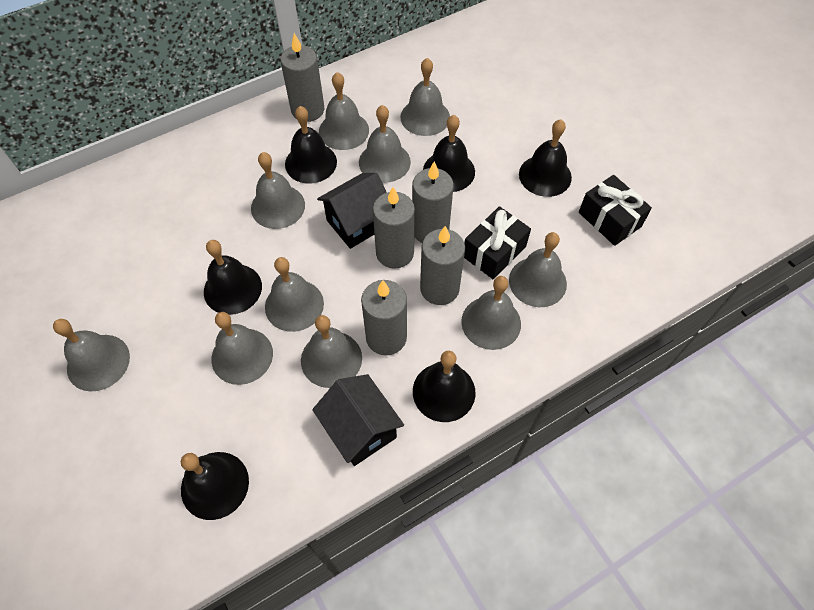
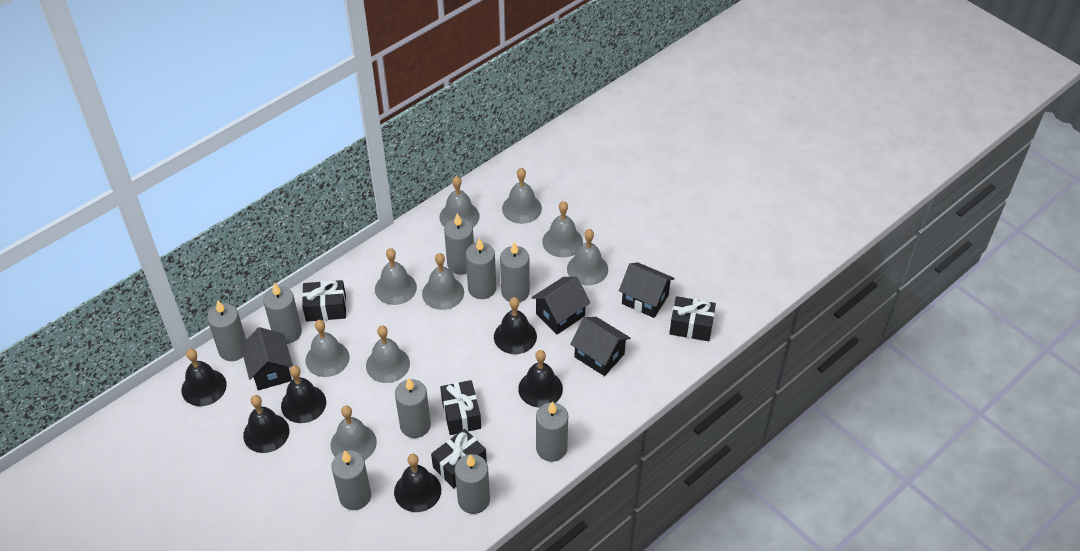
black gift: 2 -> 4
black house: 2 -> 4
grey bell: 10 -> 9
grey candle: 5 -> 9

